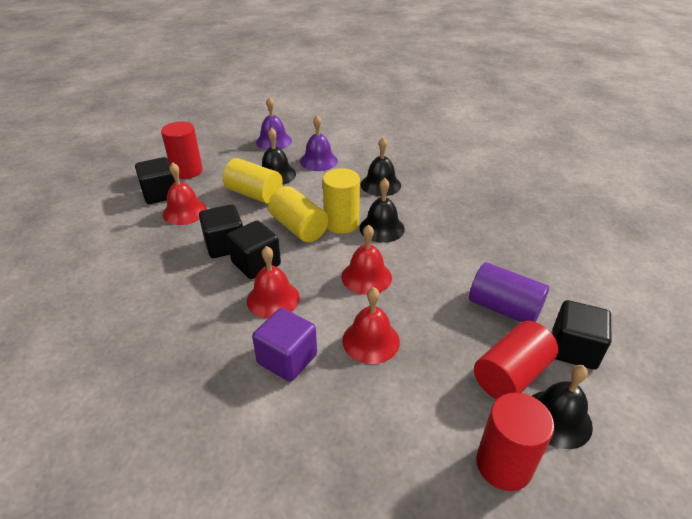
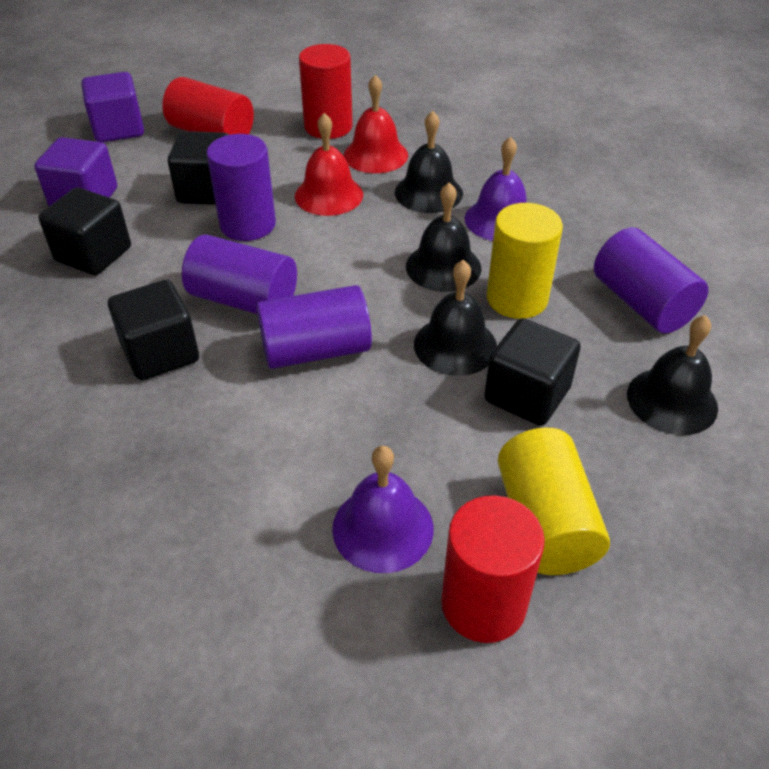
purple cube: 1 -> 2
purple cylinder: 1 -> 4
red bell: 4 -> 2
yellow cylinder: 3 -> 2

